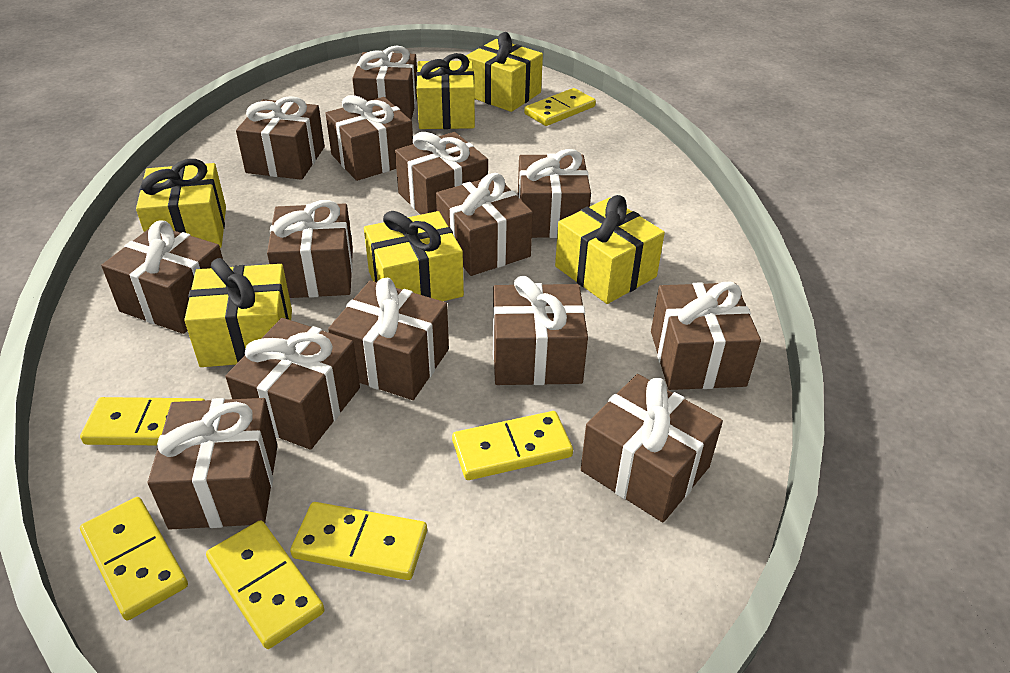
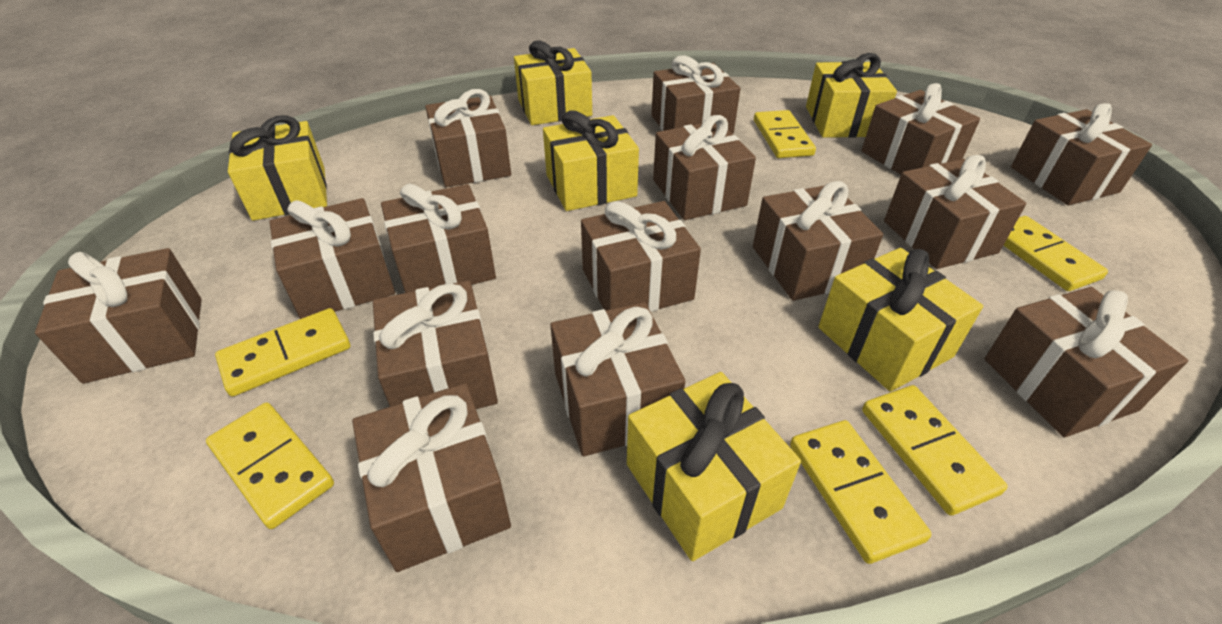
brown gift: 14 -> 15

